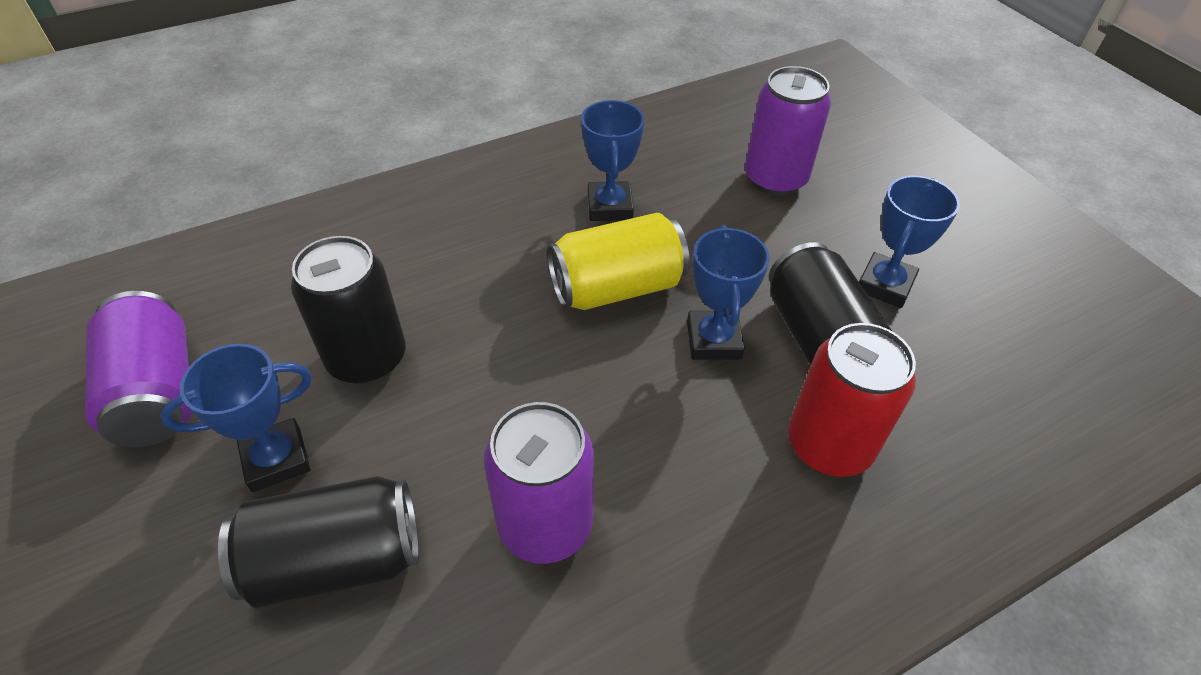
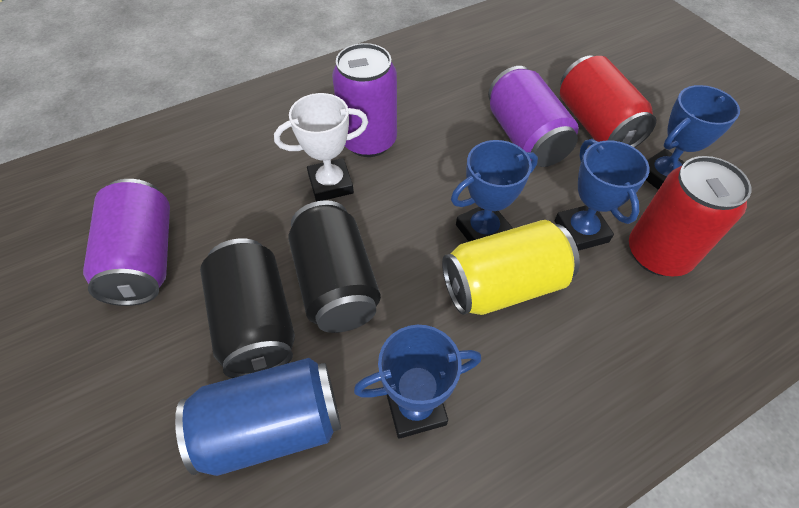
black can: 3 -> 2
blue can: 0 -> 1
red can: 1 -> 2
white trophy: 0 -> 1

